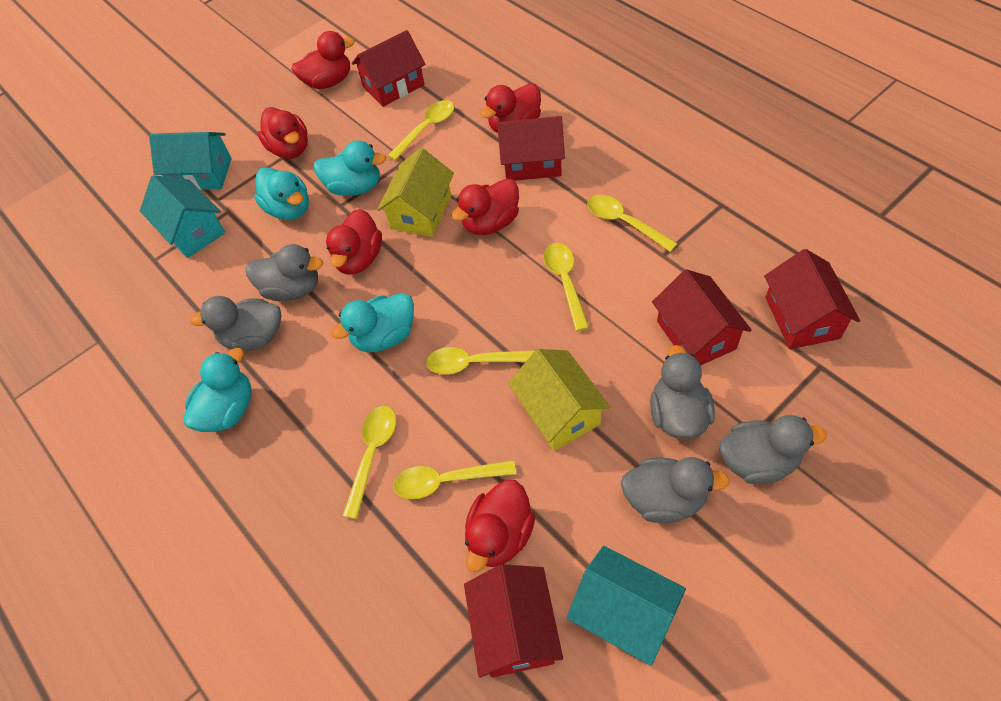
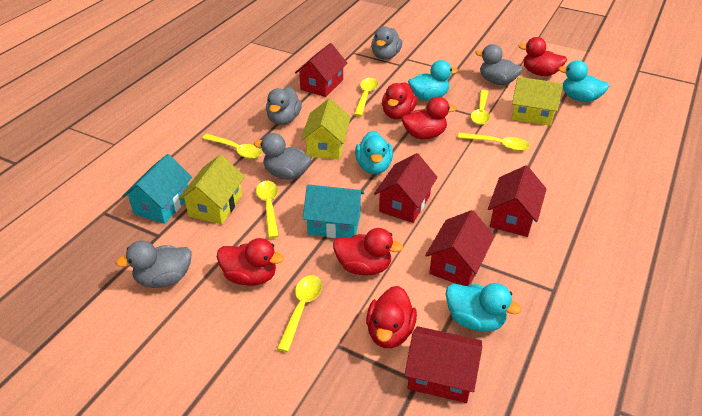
turquoise house: 3 -> 2
yellow house: 2 -> 3

